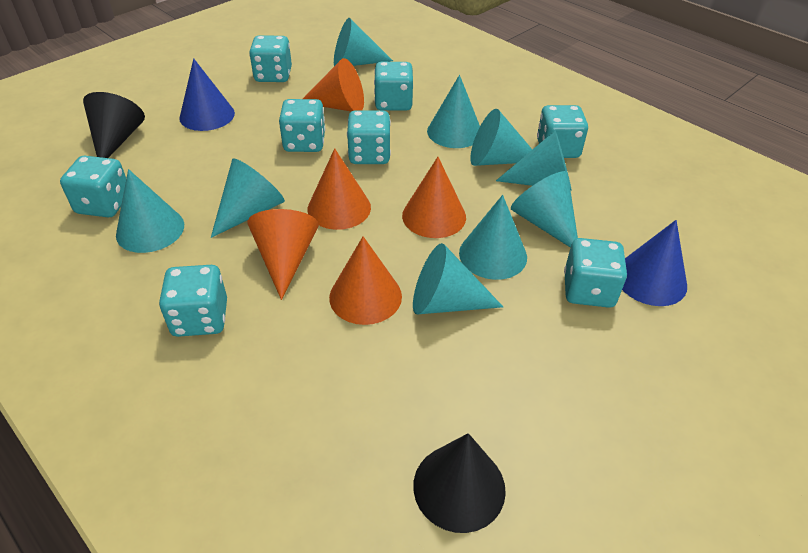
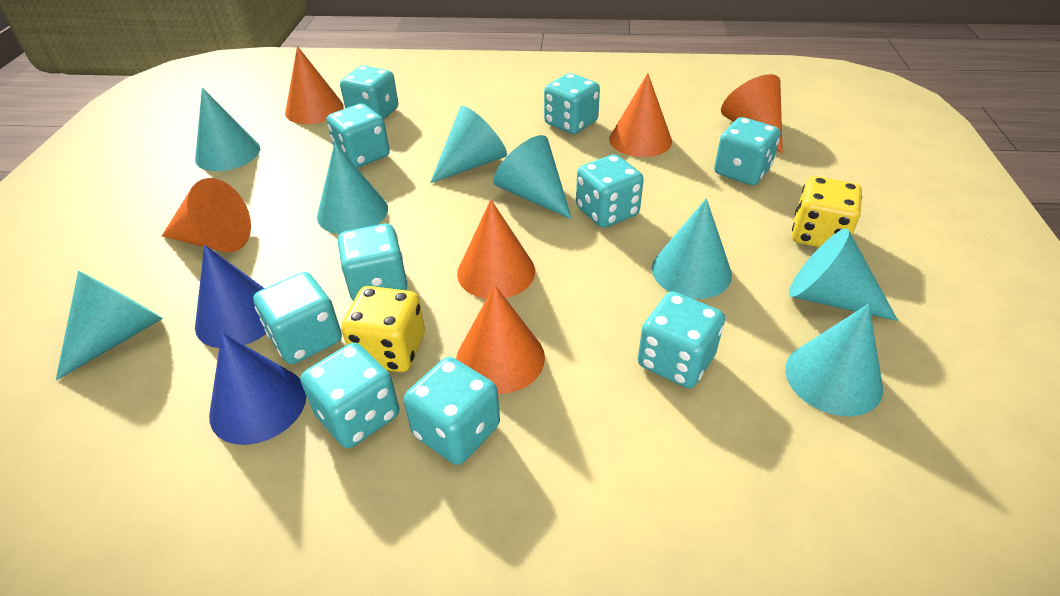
black cone: 2 -> 0
orange cone: 5 -> 6
turquoise cone: 9 -> 8
turquoise dice: 8 -> 10
yellow dice: 0 -> 2

